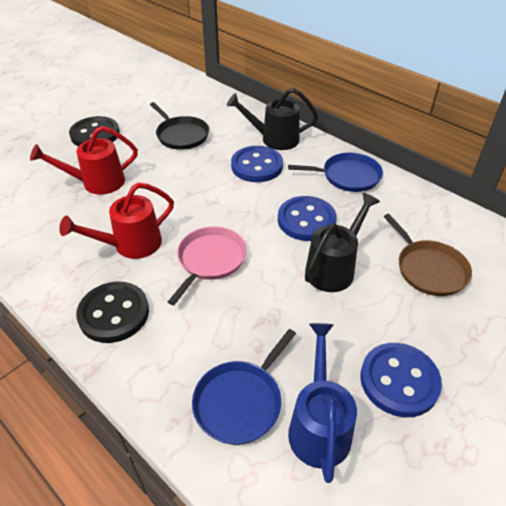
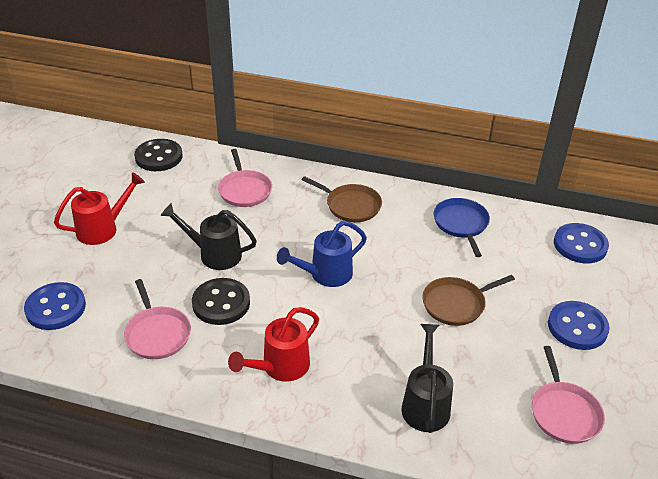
black pan: 1 -> 0
blue pan: 2 -> 1
brown pan: 1 -> 2
pink pan: 1 -> 3

